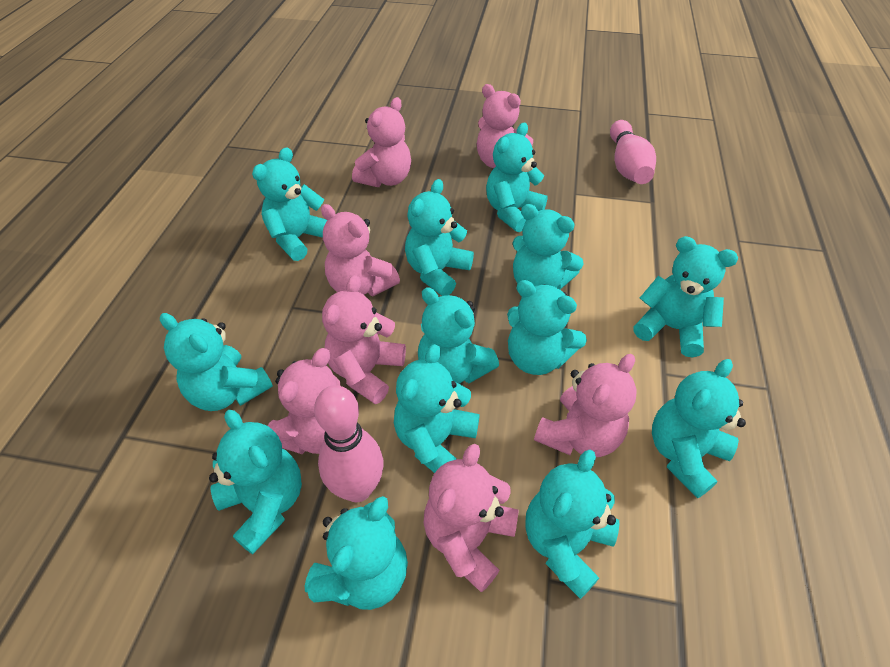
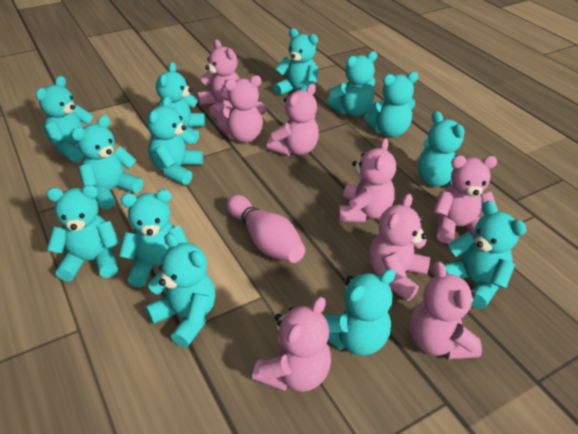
pink bowling pin: 2 -> 1
pink teddy bear: 7 -> 8

